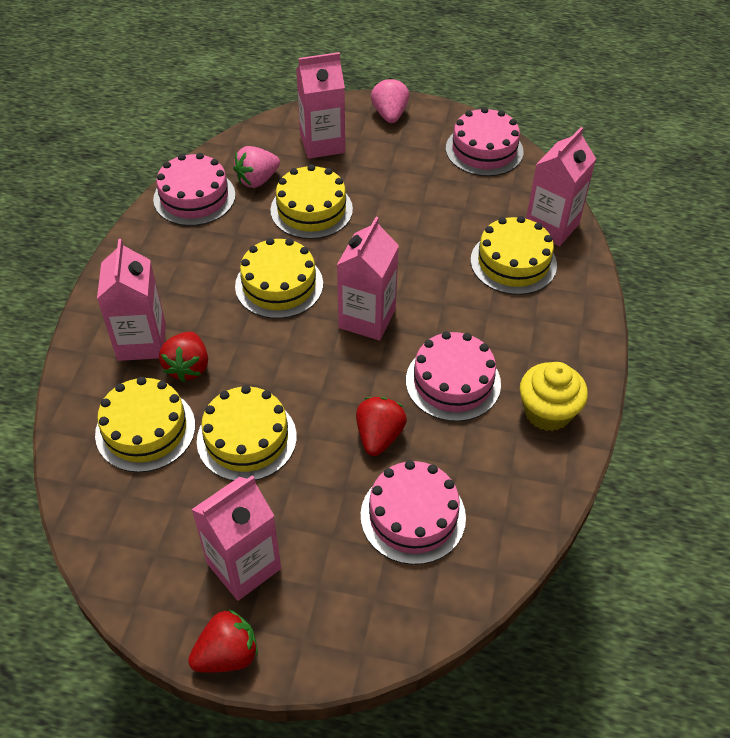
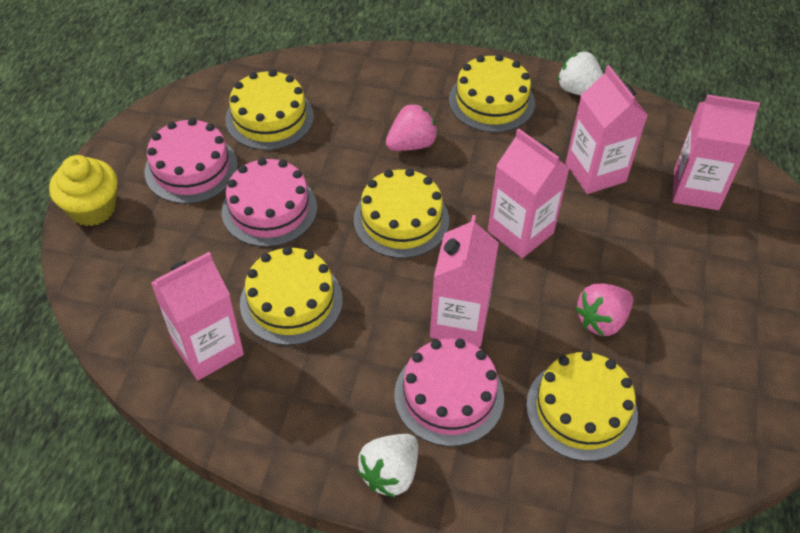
pink cake: 4 -> 3
red strawberry: 3 -> 0
white strawberry: 0 -> 2

